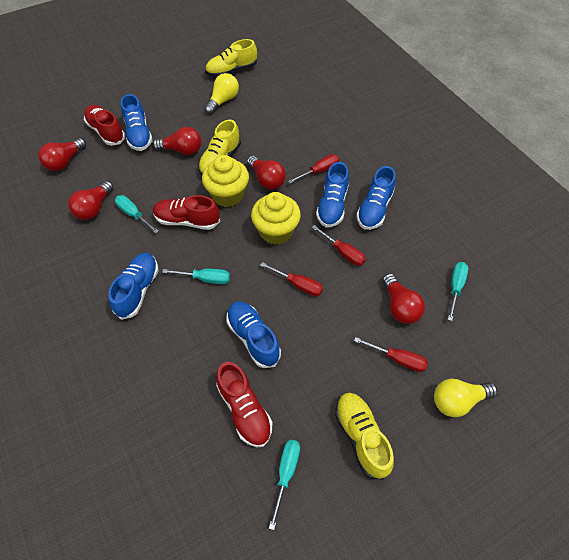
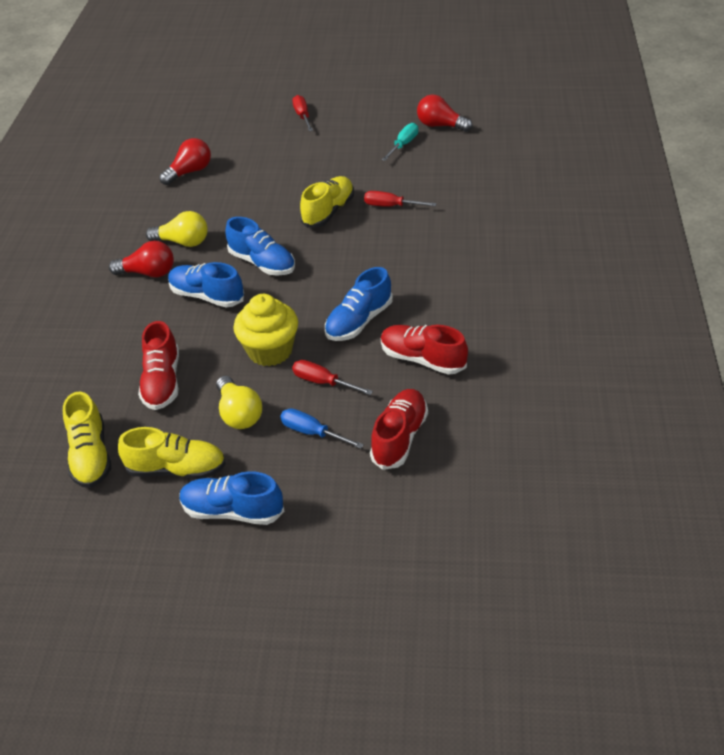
blue screwdriver: 0 -> 1
blue shoe: 5 -> 4
red light bulb: 5 -> 3
red screwdriver: 4 -> 3
turquoise screwdriver: 4 -> 1
yellow cupcake: 2 -> 1

